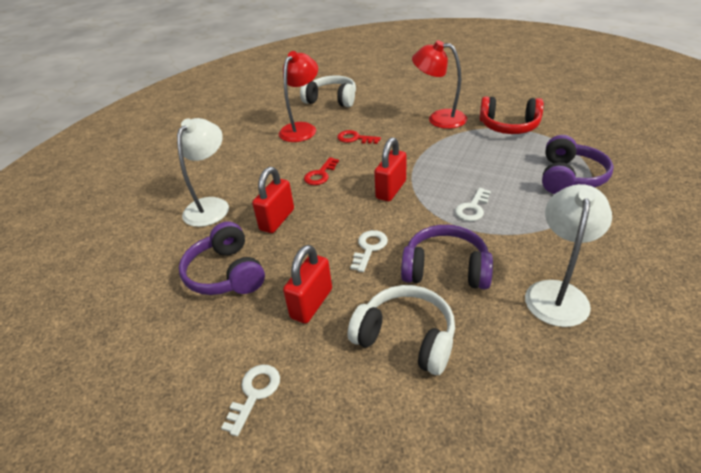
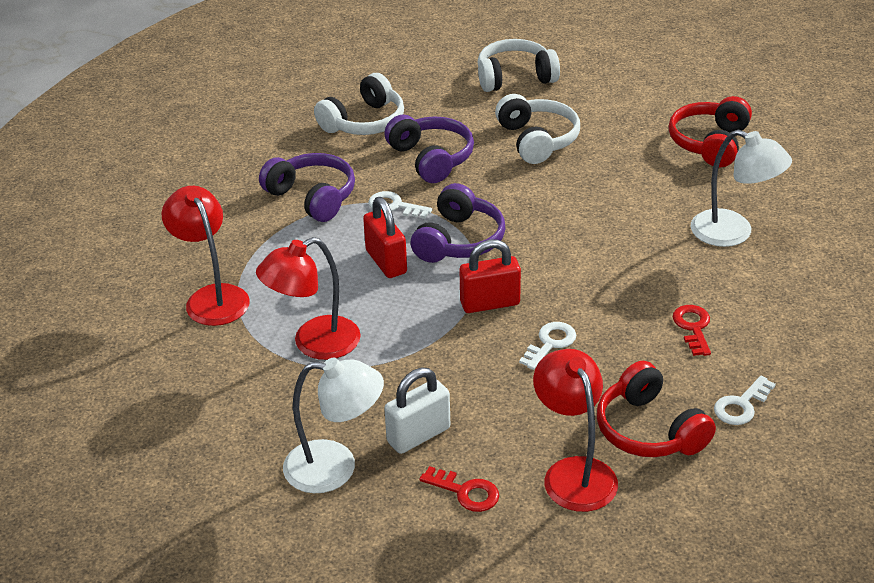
red headphones: 1 -> 2
red lamp: 2 -> 3
red padlock: 3 -> 2
white headphones: 2 -> 3
white padlock: 0 -> 1

